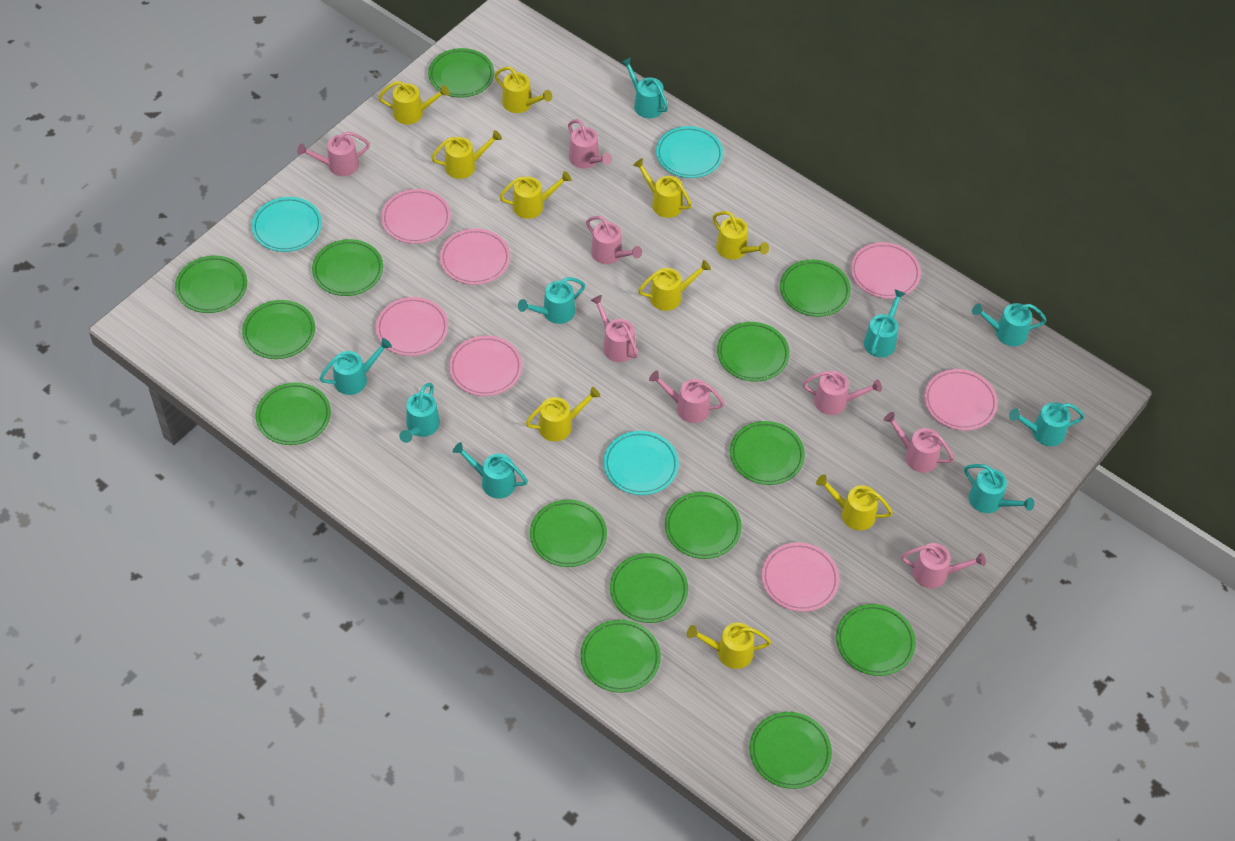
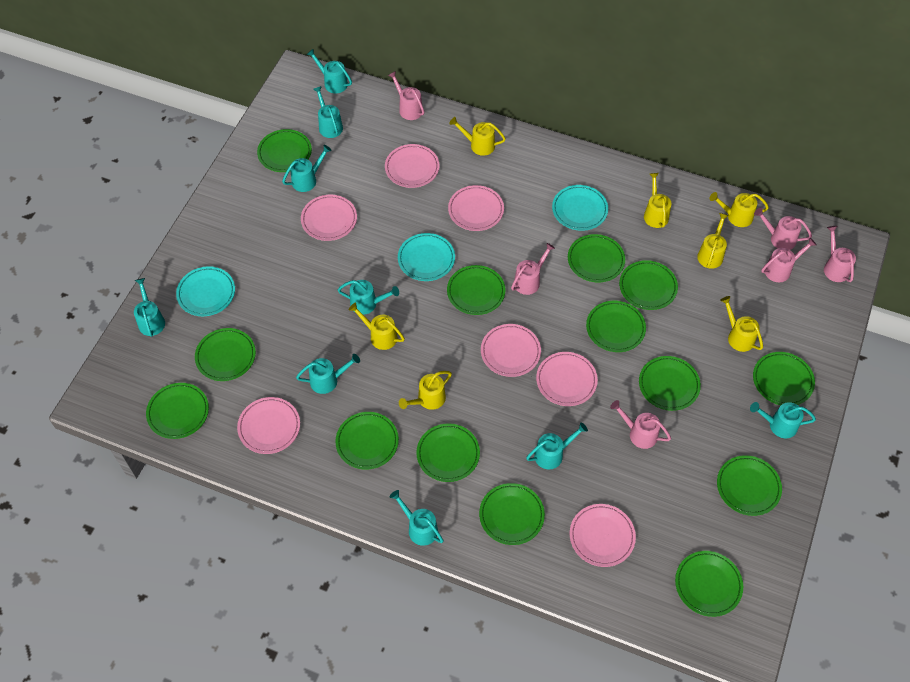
pink watering can: 8 -> 6
yellow watering can: 10 -> 7

